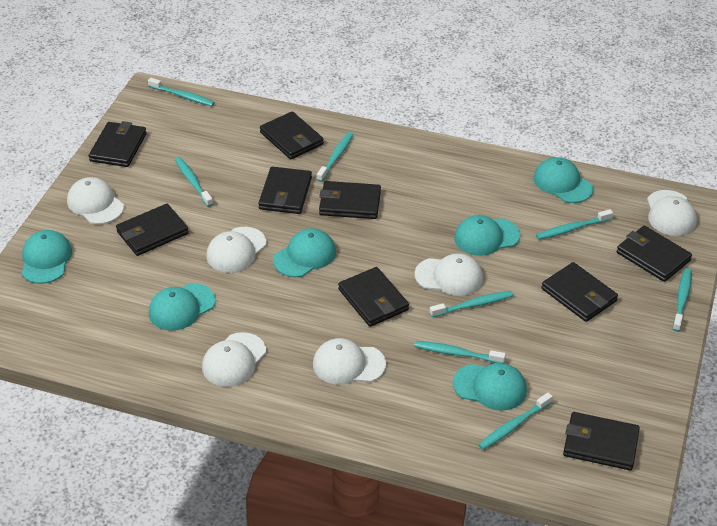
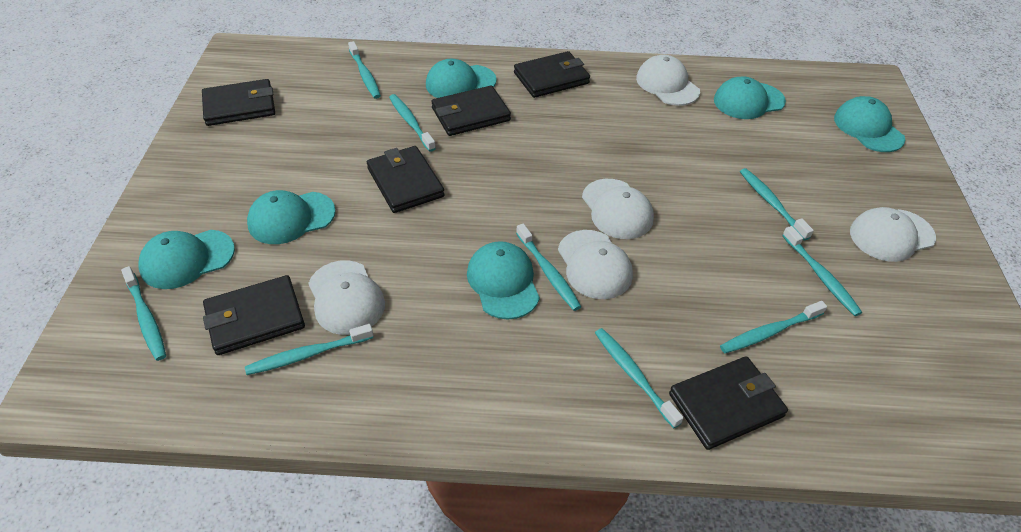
black wallet: 9 -> 6
turquoise toothbrush: 8 -> 9
white cap: 6 -> 5

